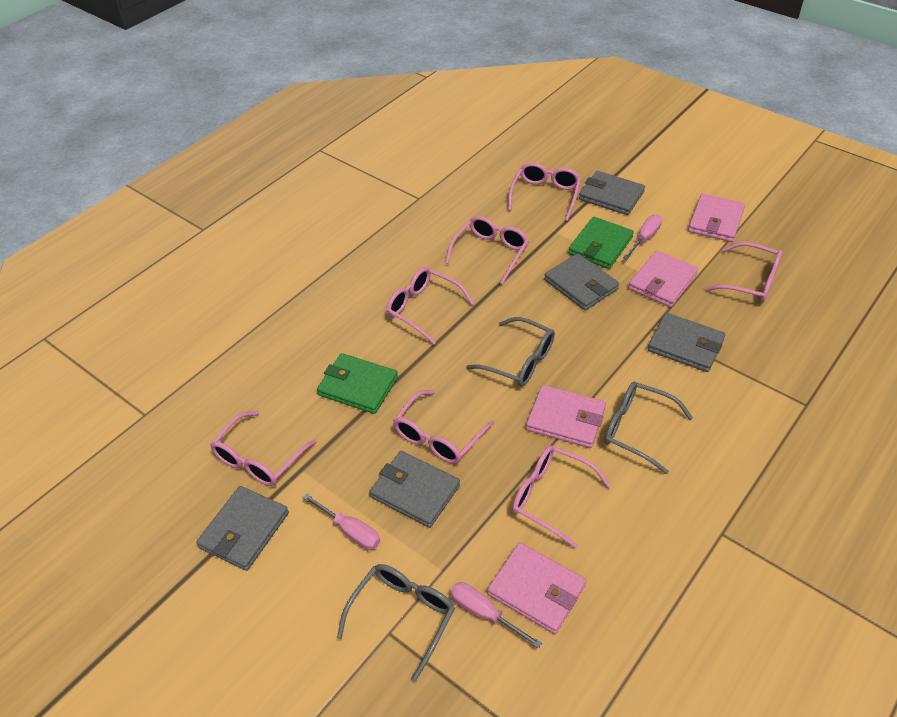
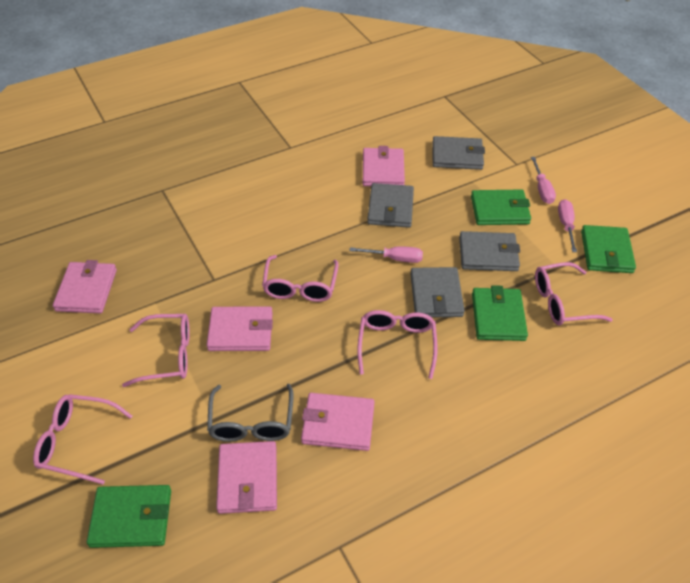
green wallet: 2 -> 4
grey glasses: 3 -> 1
grey wallet: 5 -> 4
pink glasses: 7 -> 5
pink wallet: 4 -> 5

